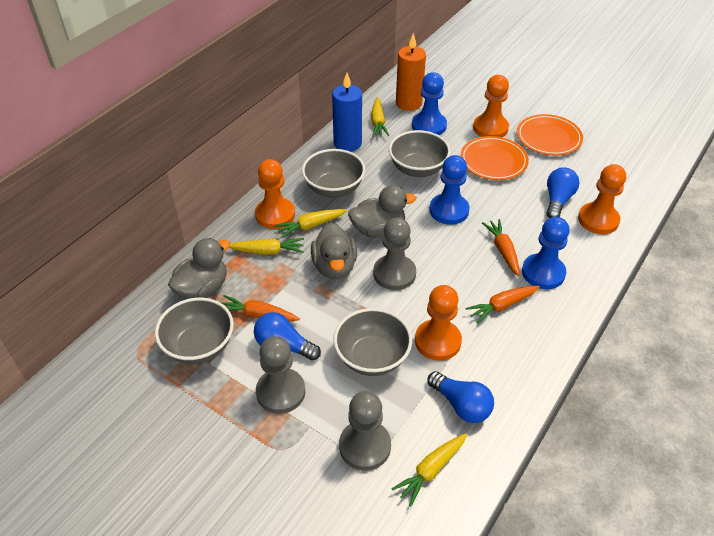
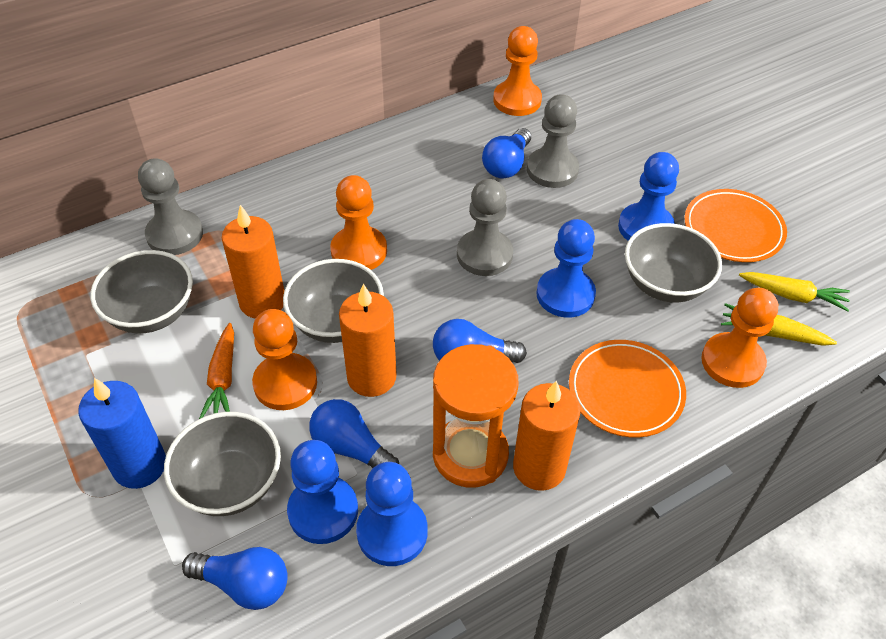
blue light bulb: 3 -> 4
blue pawn: 3 -> 4
grey duck: 3 -> 0
orange candle: 1 -> 3
orange carrot: 3 -> 1
orange hourglass: 0 -> 1
yellow carrot: 4 -> 2

